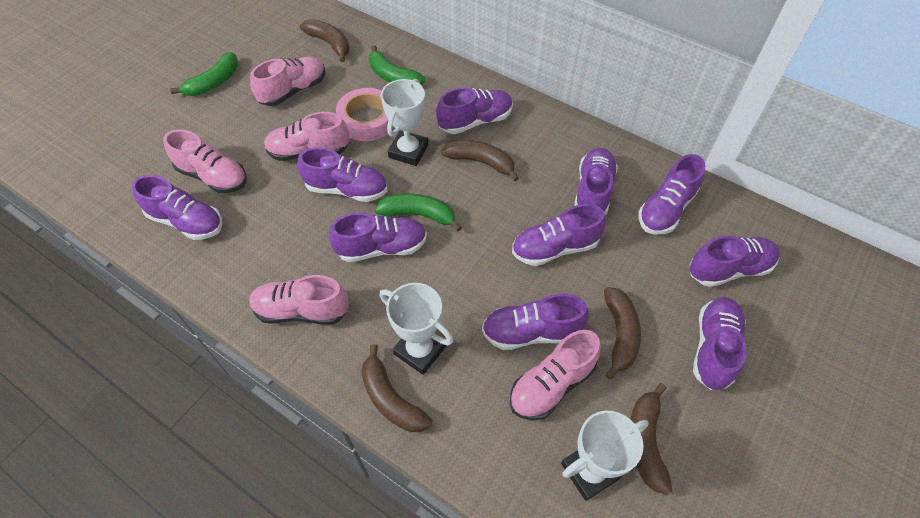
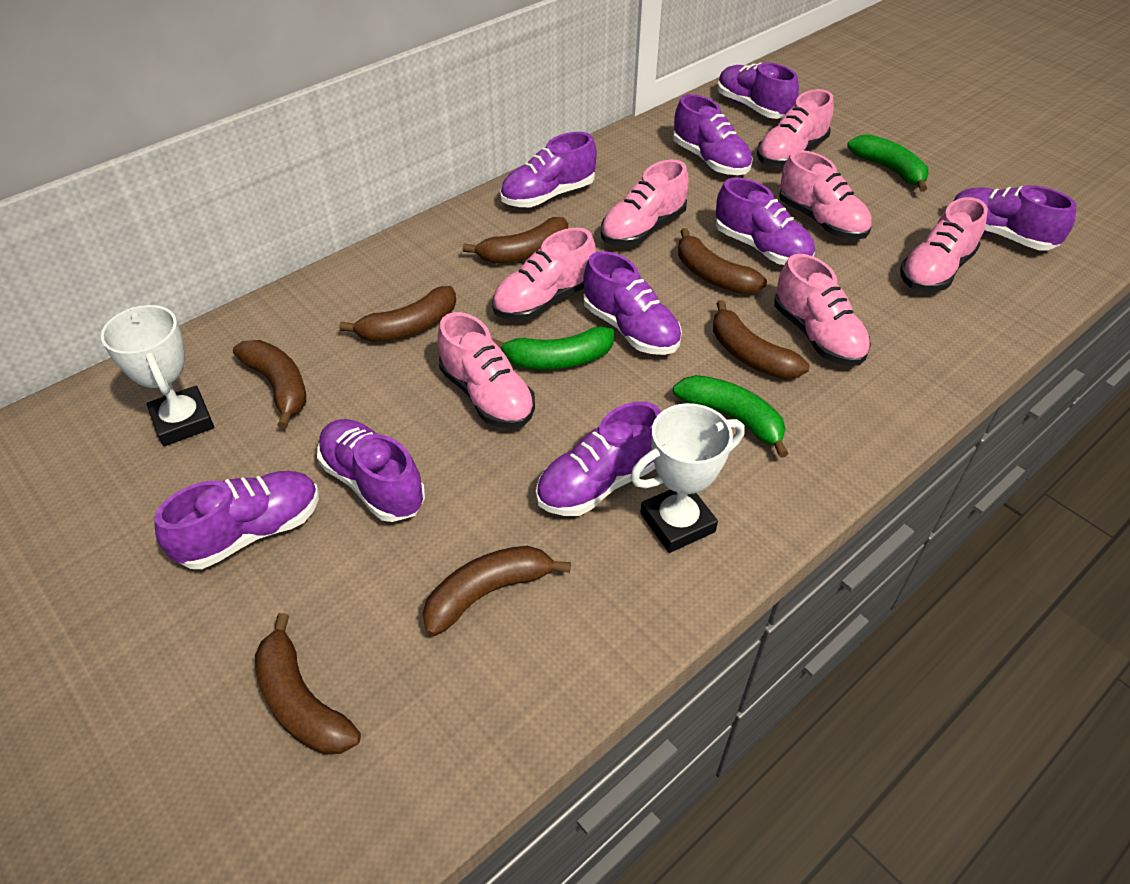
brown banana: 5 -> 7
pink shoe: 5 -> 7
pink tape: 1 -> 0
purple shoe: 10 -> 9
white trophy: 3 -> 2

